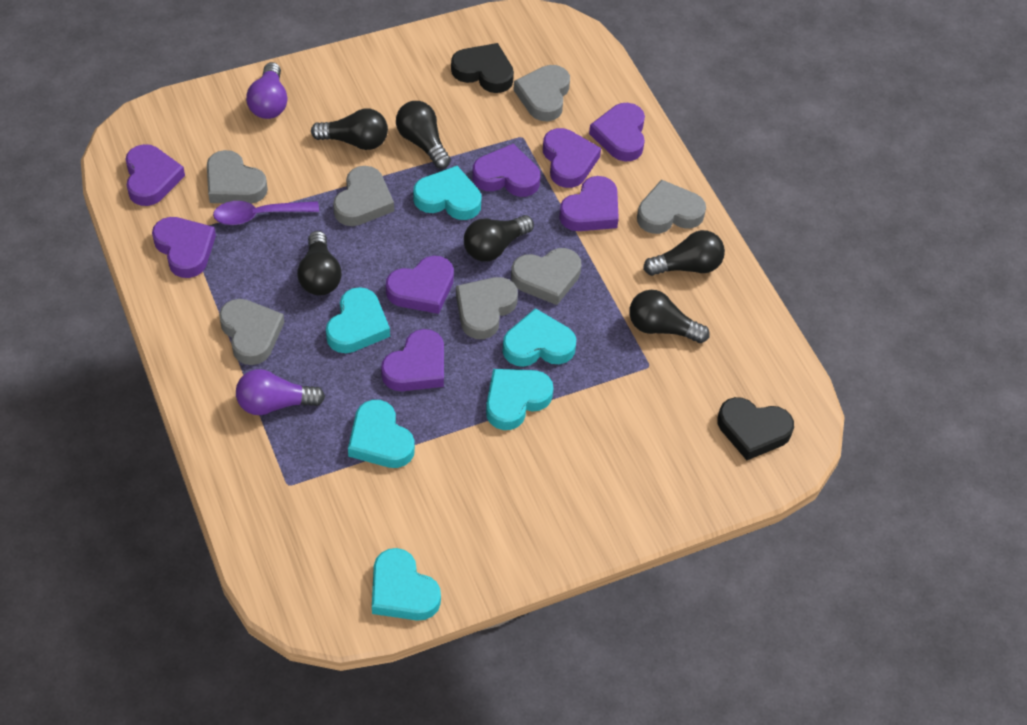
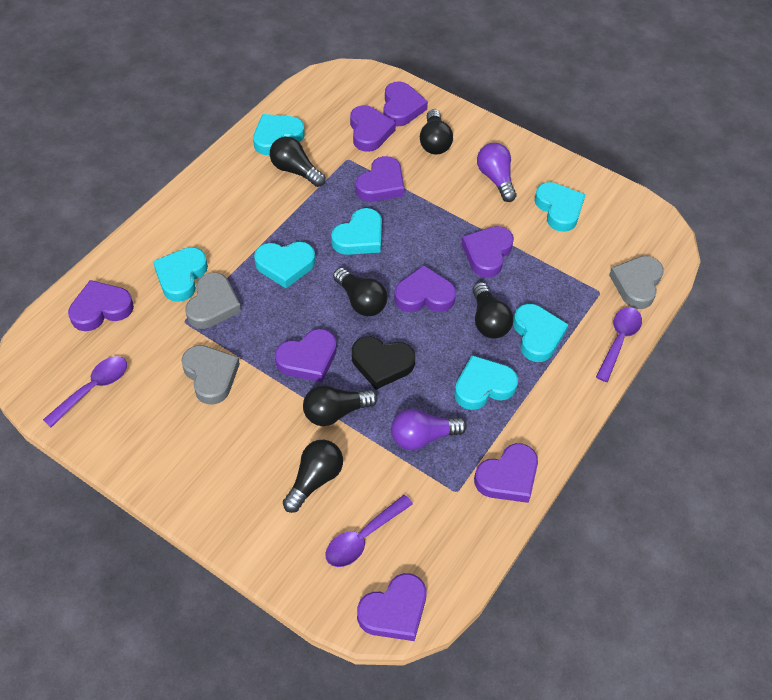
black heart: 2 -> 1
grey heart: 7 -> 3
purple heart: 8 -> 9
purple spoon: 1 -> 3
turquoise heart: 6 -> 7

